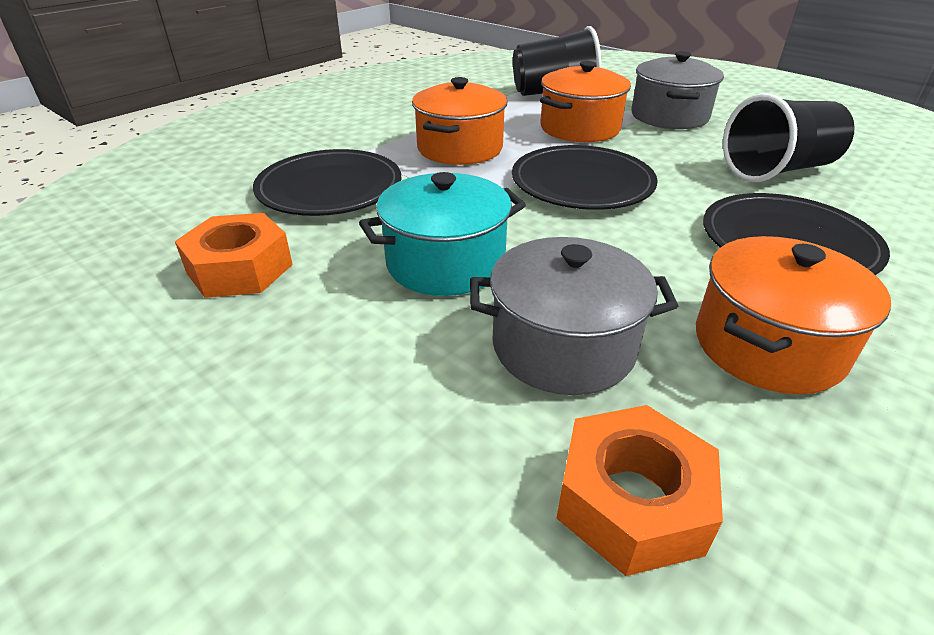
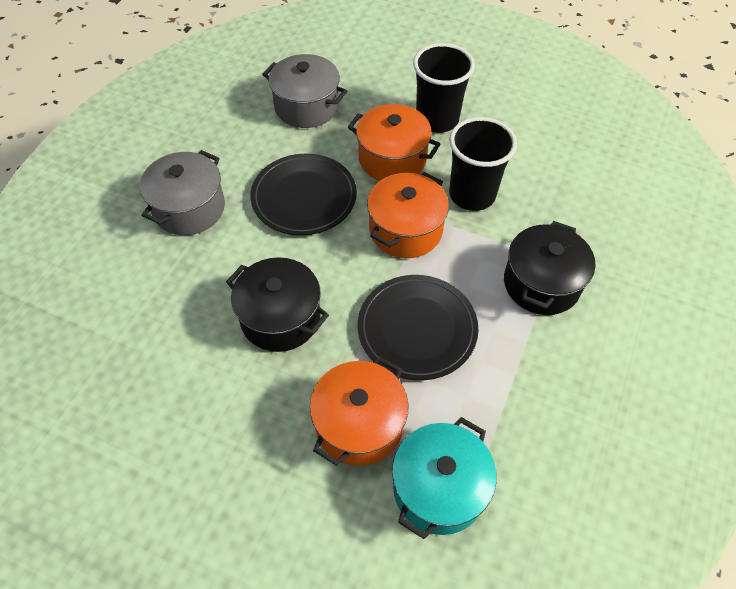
black plate: 3 -> 2
black pot: 0 -> 2
orange nut: 2 -> 0

